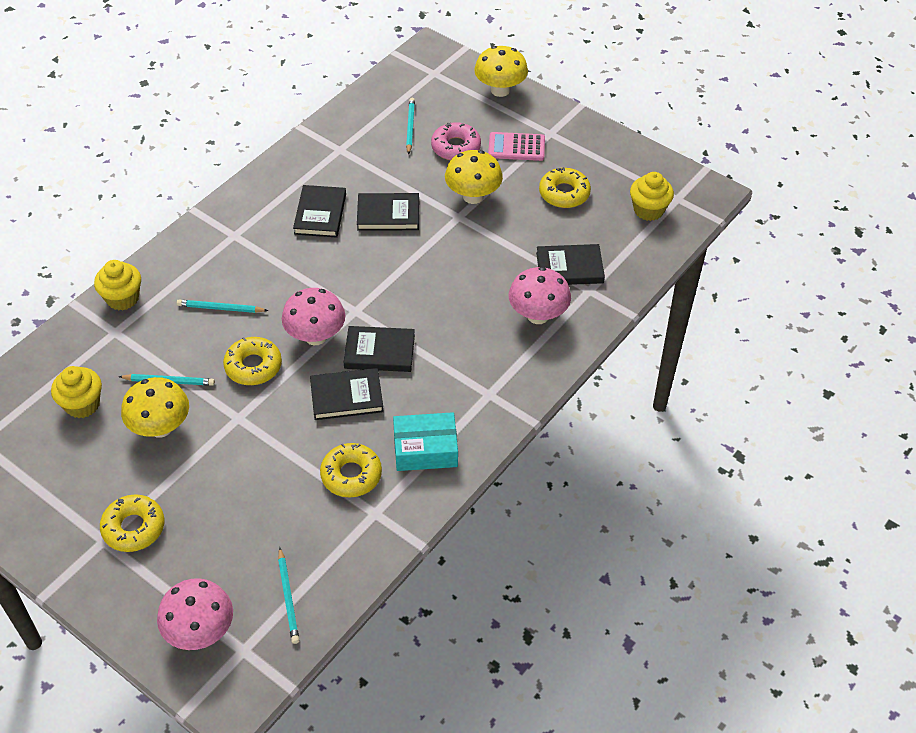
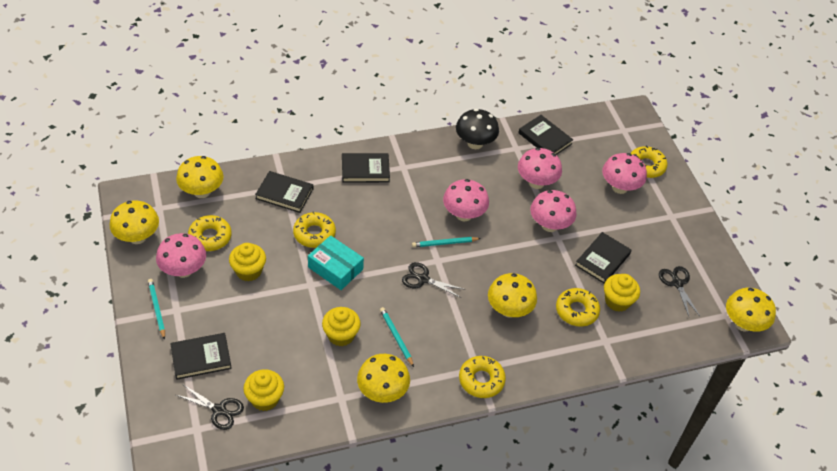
black mushroom: 0 -> 1
black scissors: 0 -> 3
pink calculator: 1 -> 0
pink donut: 1 -> 0
pink mushroom: 3 -> 5
turquoise pencil: 4 -> 3
yellow cupcake: 3 -> 4
yellow donut: 4 -> 5
yellow mushroom: 3 -> 5

